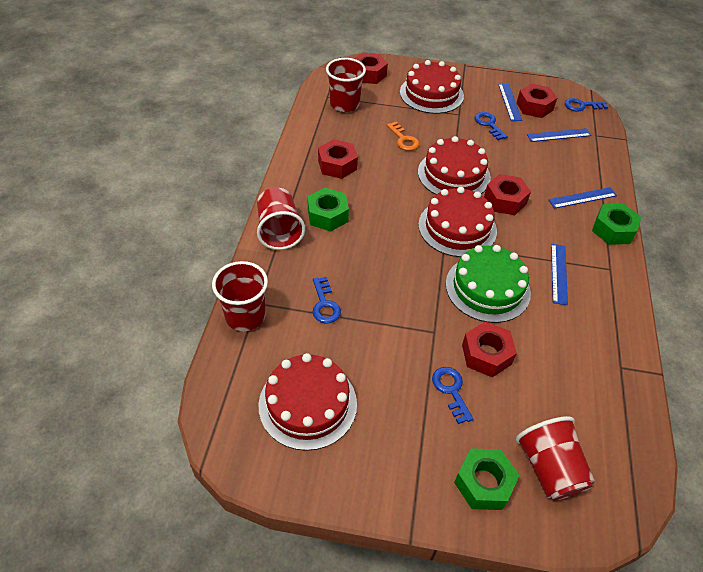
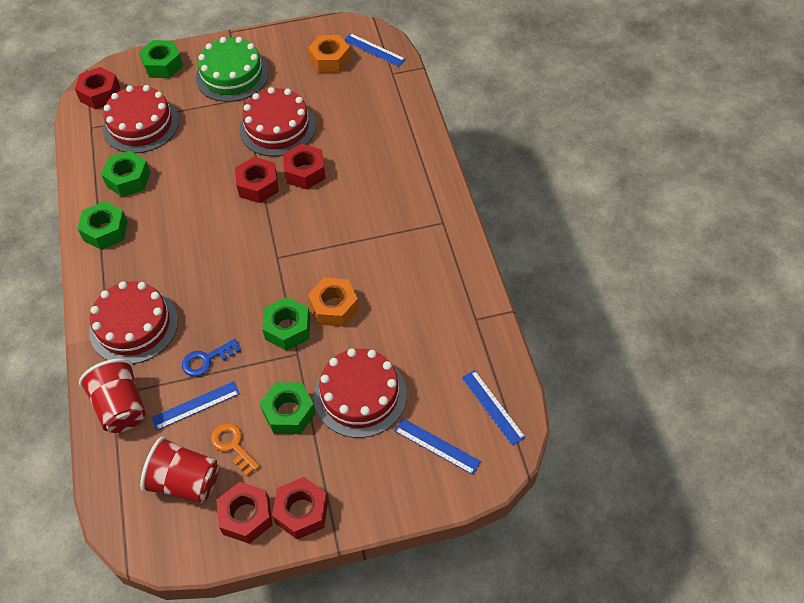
blue key: 4 -> 1
green nut: 3 -> 5
orange nut: 0 -> 2
red cup: 4 -> 2

